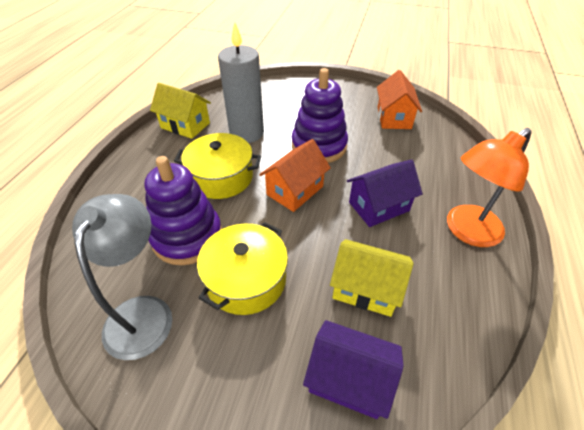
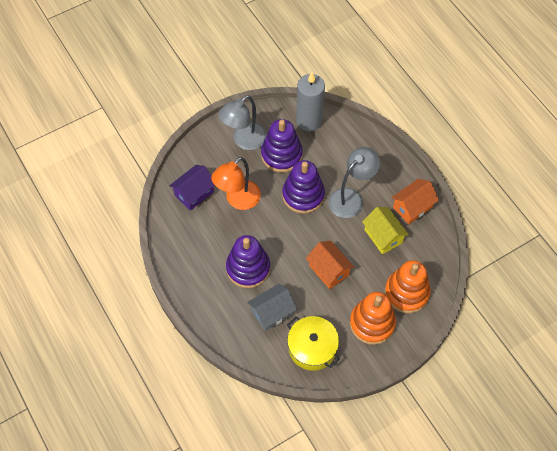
grey house: 0 -> 1
grey lamp: 1 -> 2
orange stacking toy: 0 -> 2
purple house: 2 -> 1
purple stacking toy: 2 -> 3
yellow house: 2 -> 1
yellow pot: 2 -> 1

